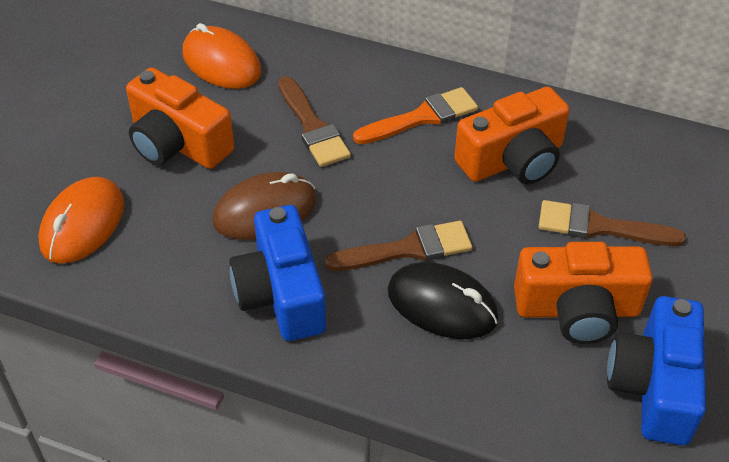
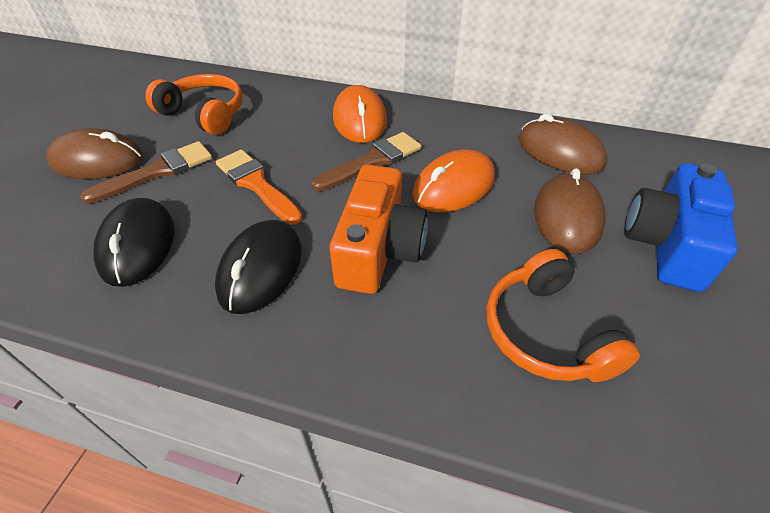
black mouse: 1 -> 2
blue camera: 2 -> 1
brown brush: 3 -> 2
brown mouse: 1 -> 3
orange camera: 3 -> 1
orange headphones: 0 -> 2

